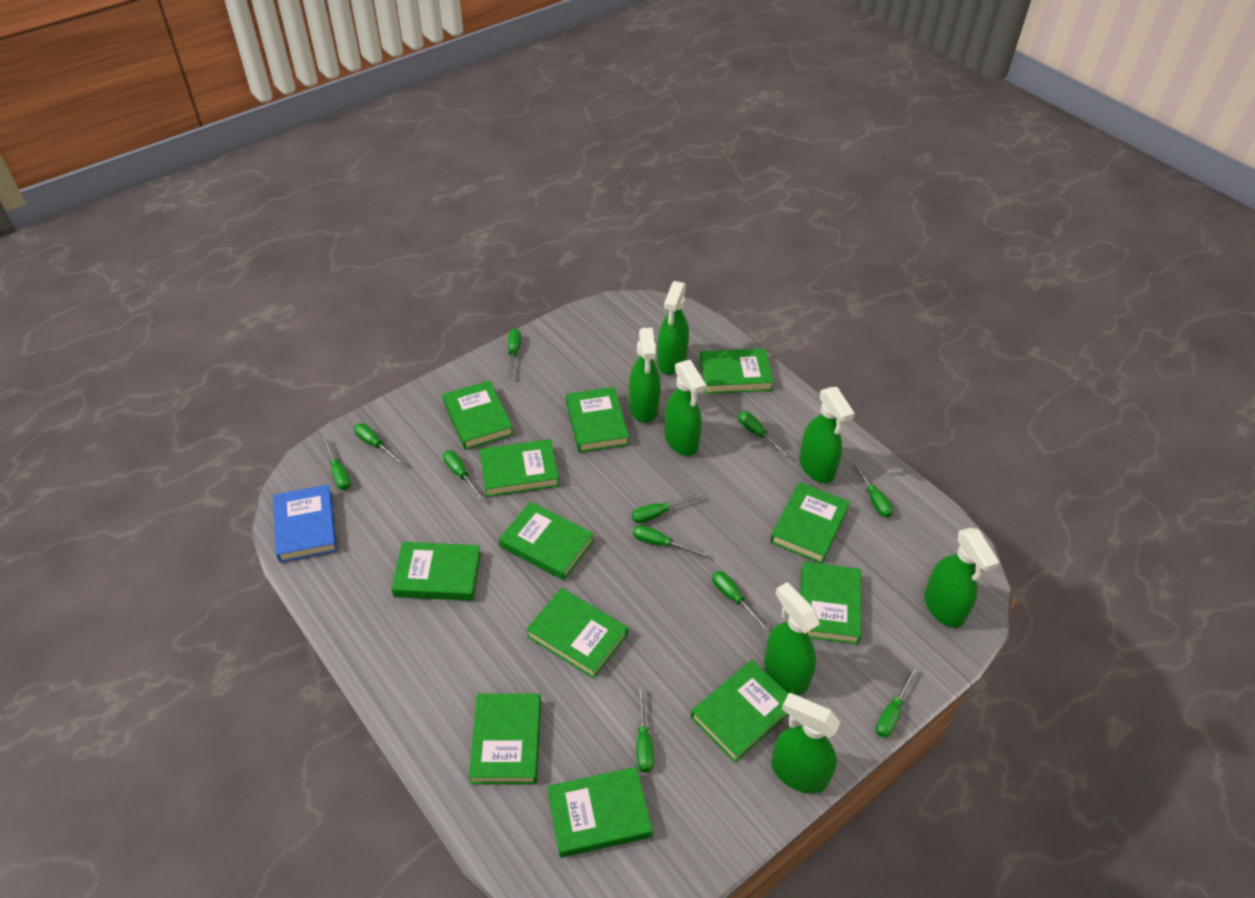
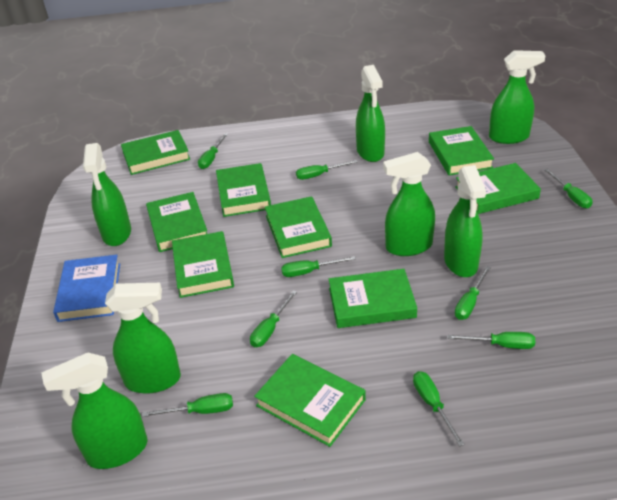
green book: 12 -> 9
green screwdriver: 11 -> 9

